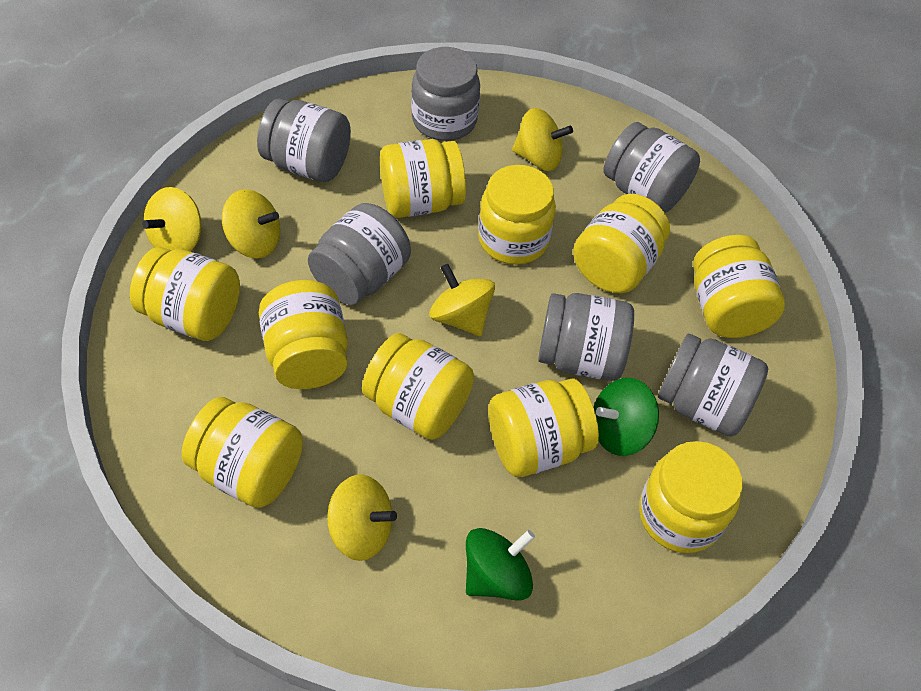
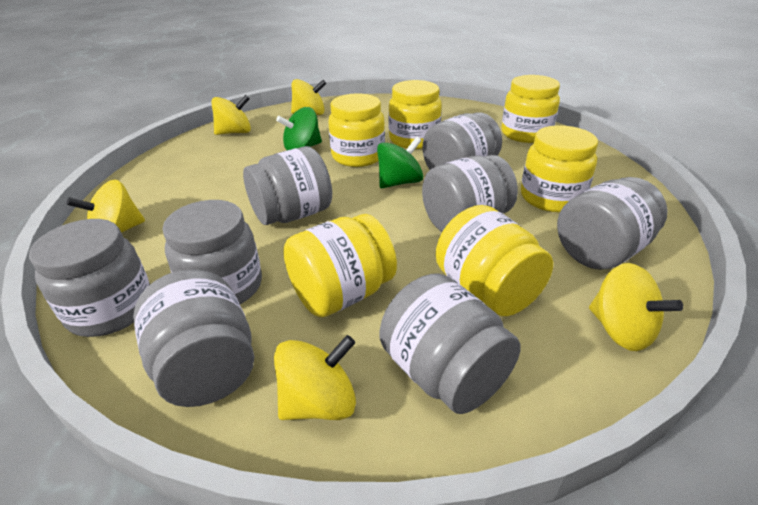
grey jar: 6 -> 8
yellow jar: 10 -> 6

